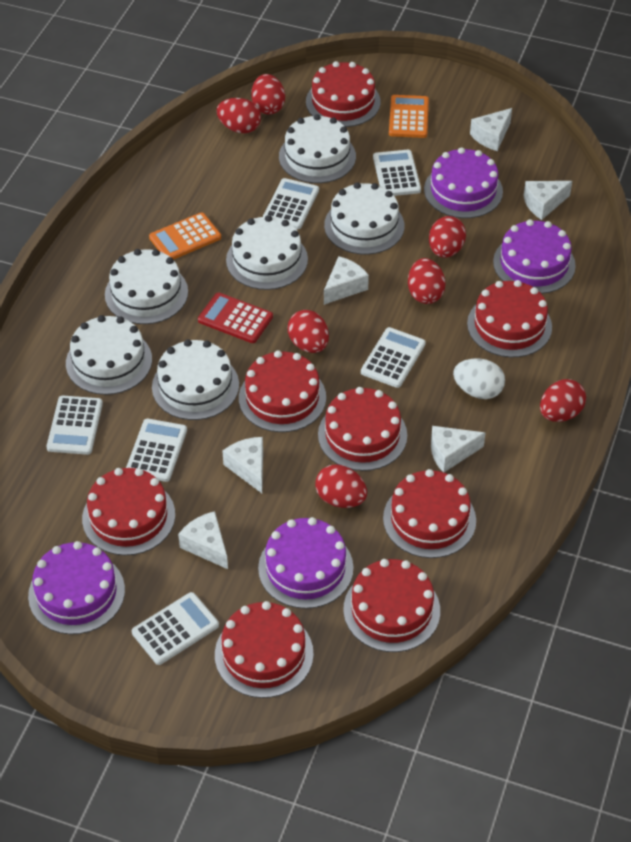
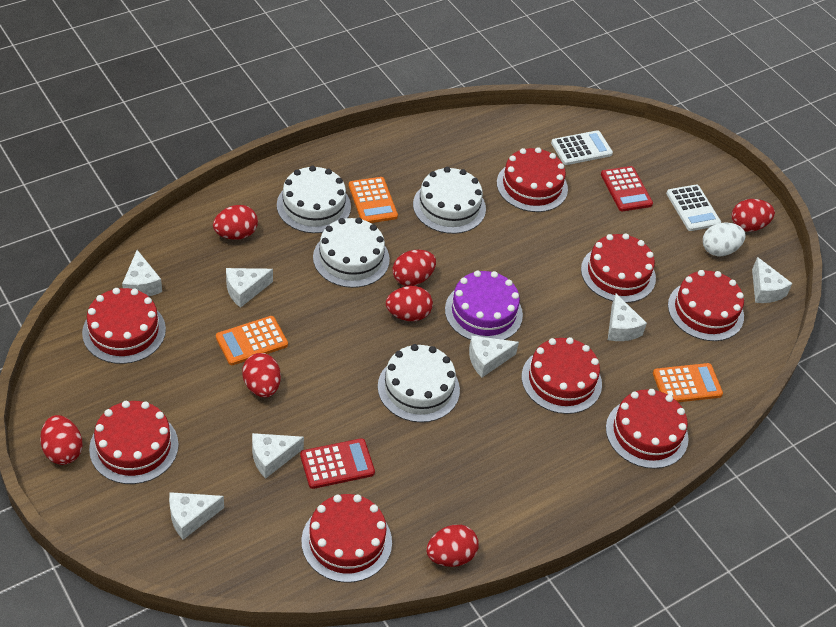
orange calculator: 2 -> 3
purple cake: 4 -> 1
red calculator: 1 -> 2
white cake: 6 -> 4
white calculator: 6 -> 2
white cheese: 6 -> 7

